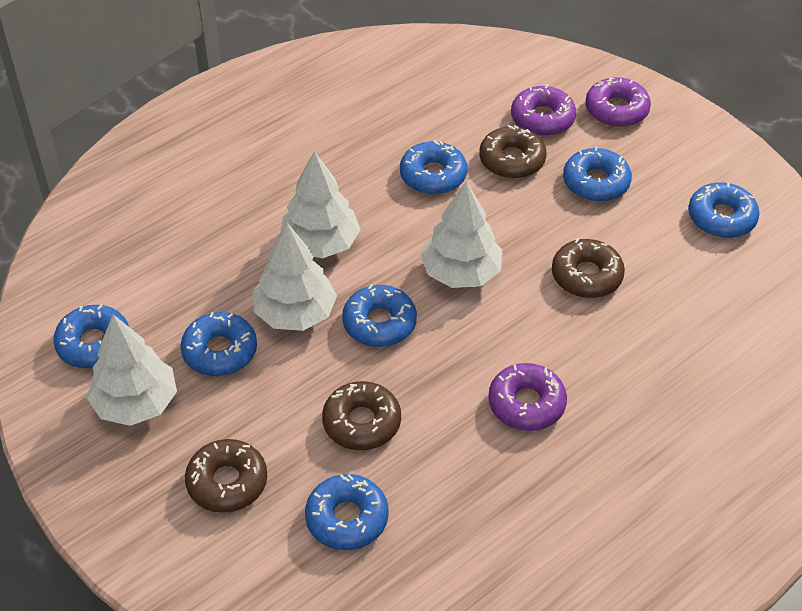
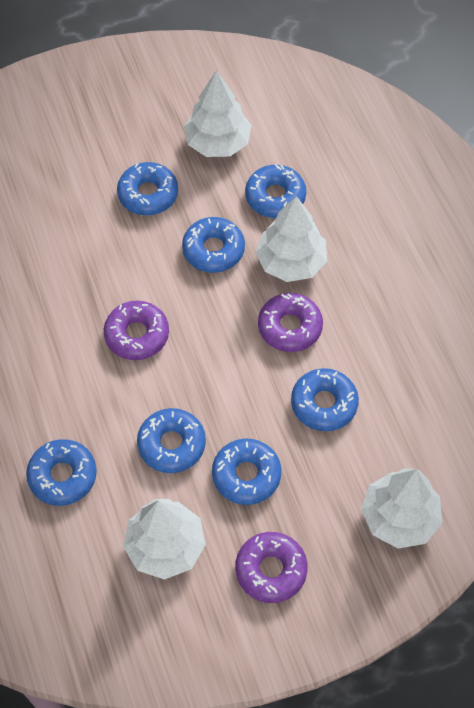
brown donut: 4 -> 0

